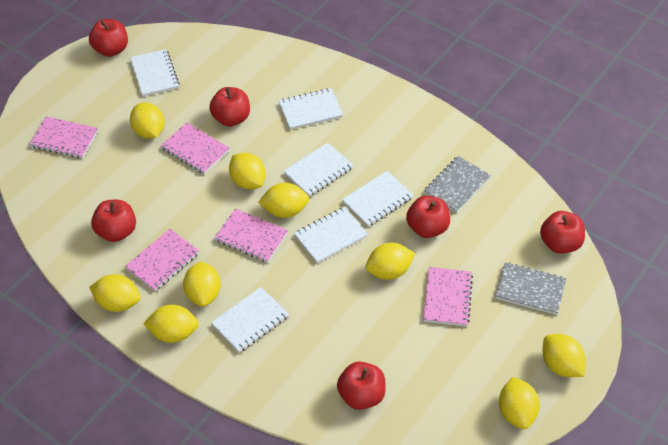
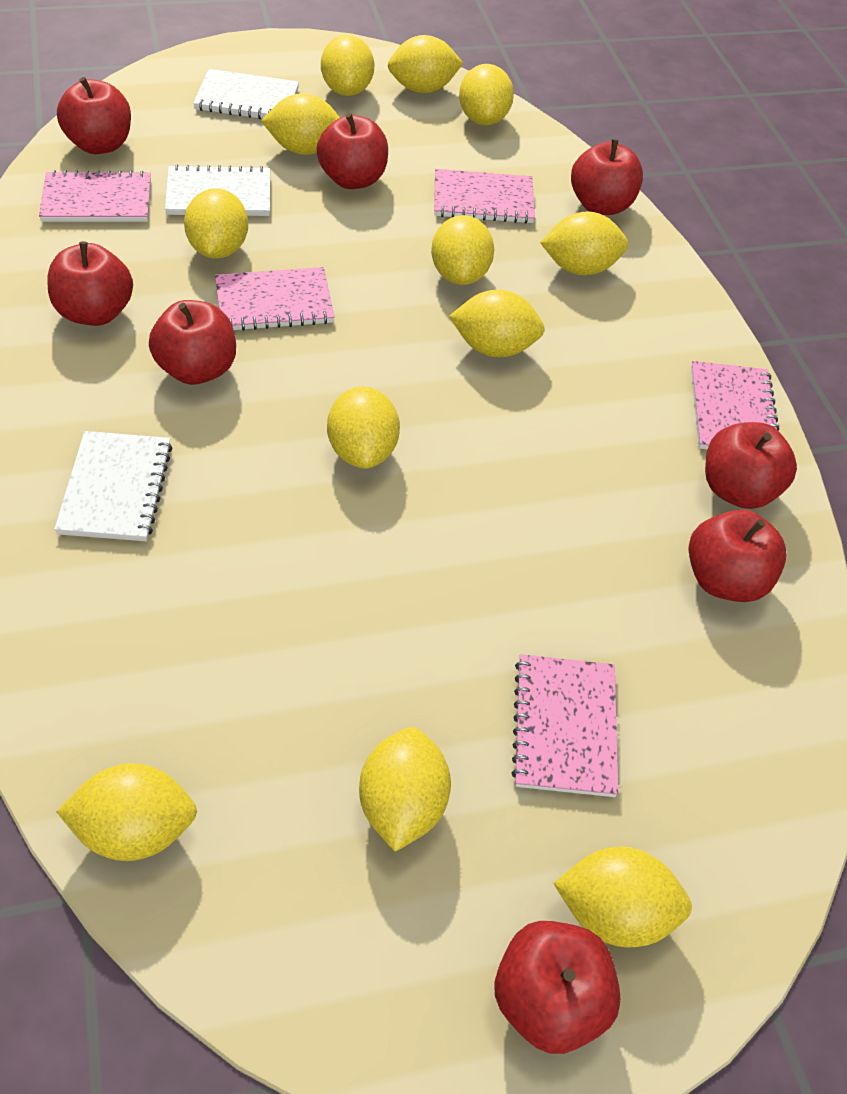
grey notebook: 2 -> 0
red apple: 6 -> 8
white notebook: 6 -> 3
yellow lemon: 9 -> 12

